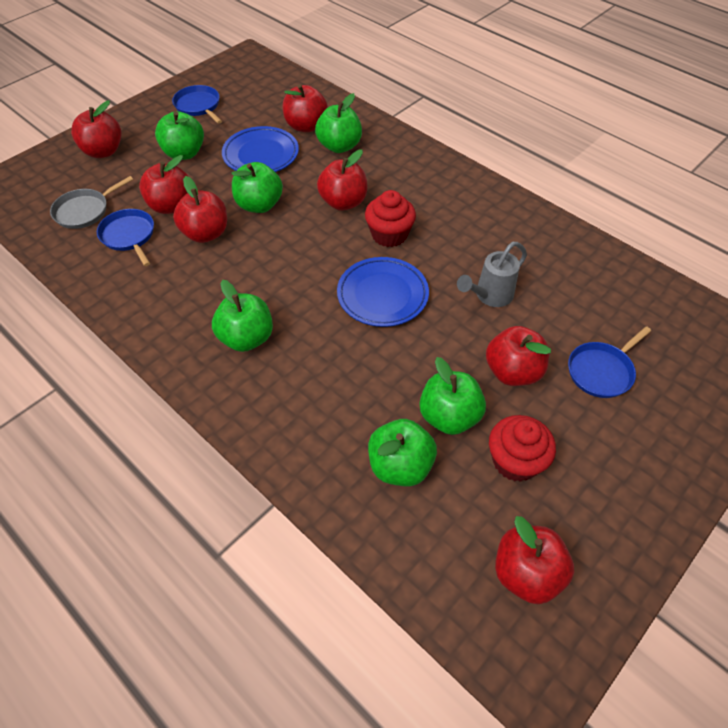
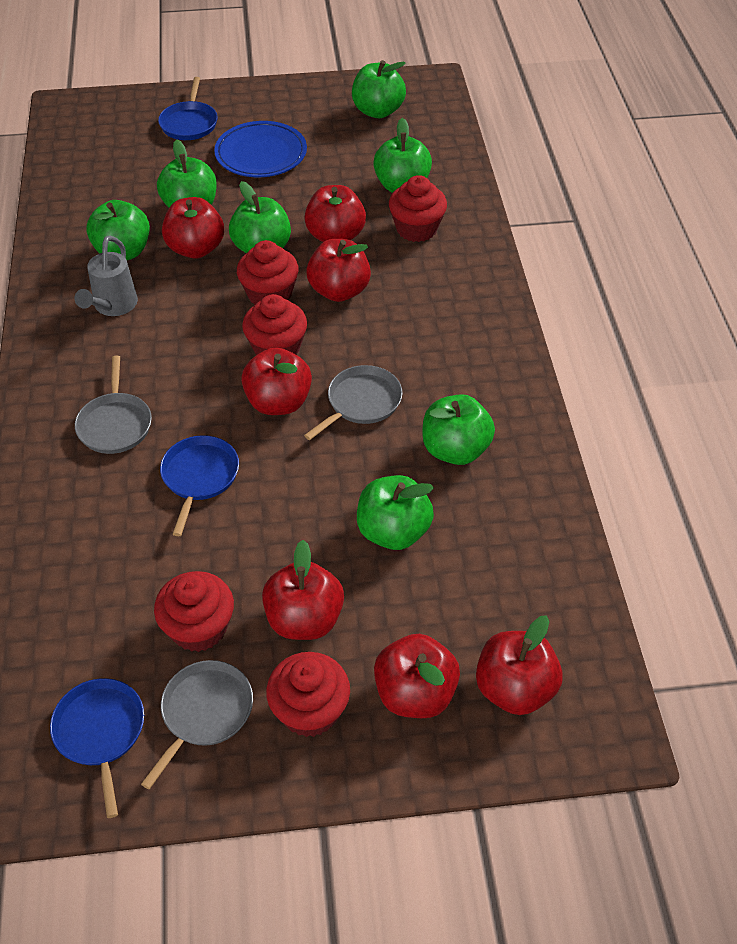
blue plate: 2 -> 1
green apple: 6 -> 7
grey pan: 1 -> 3
red cupcake: 2 -> 5

